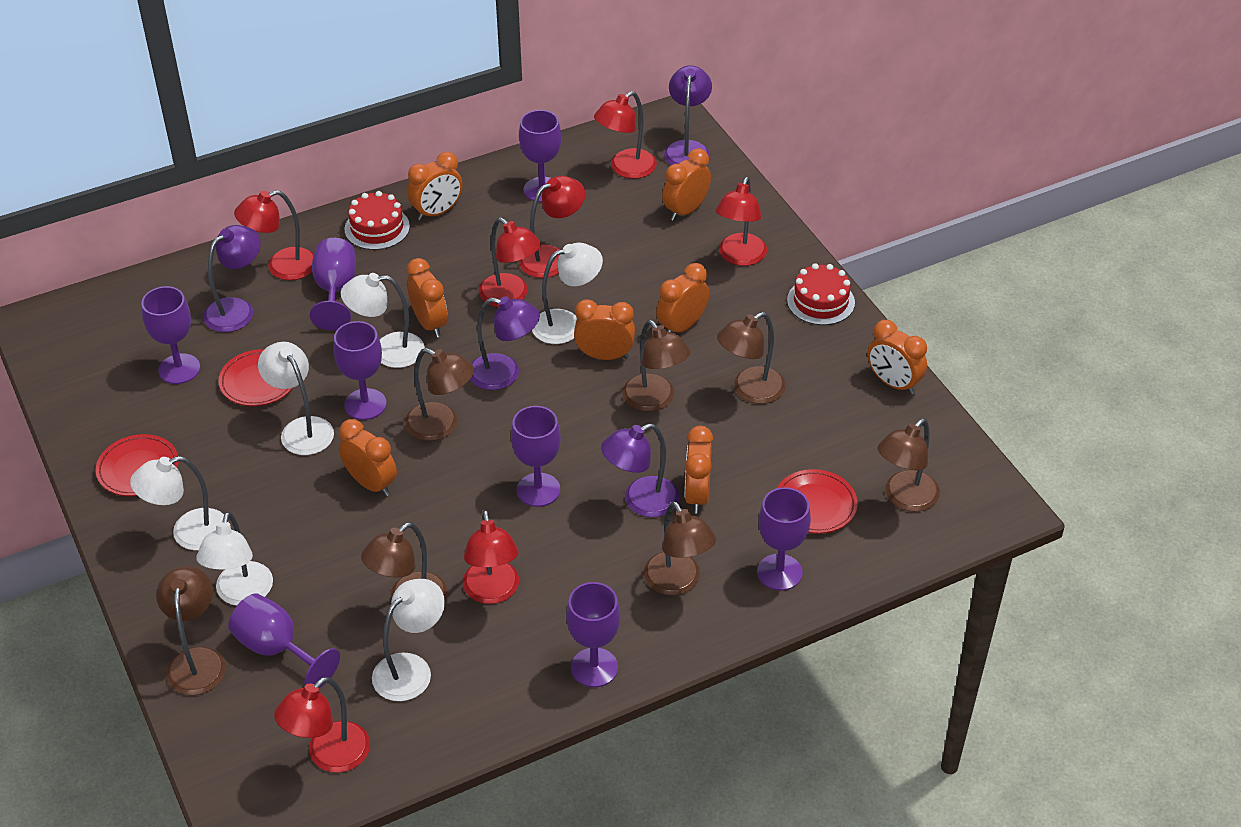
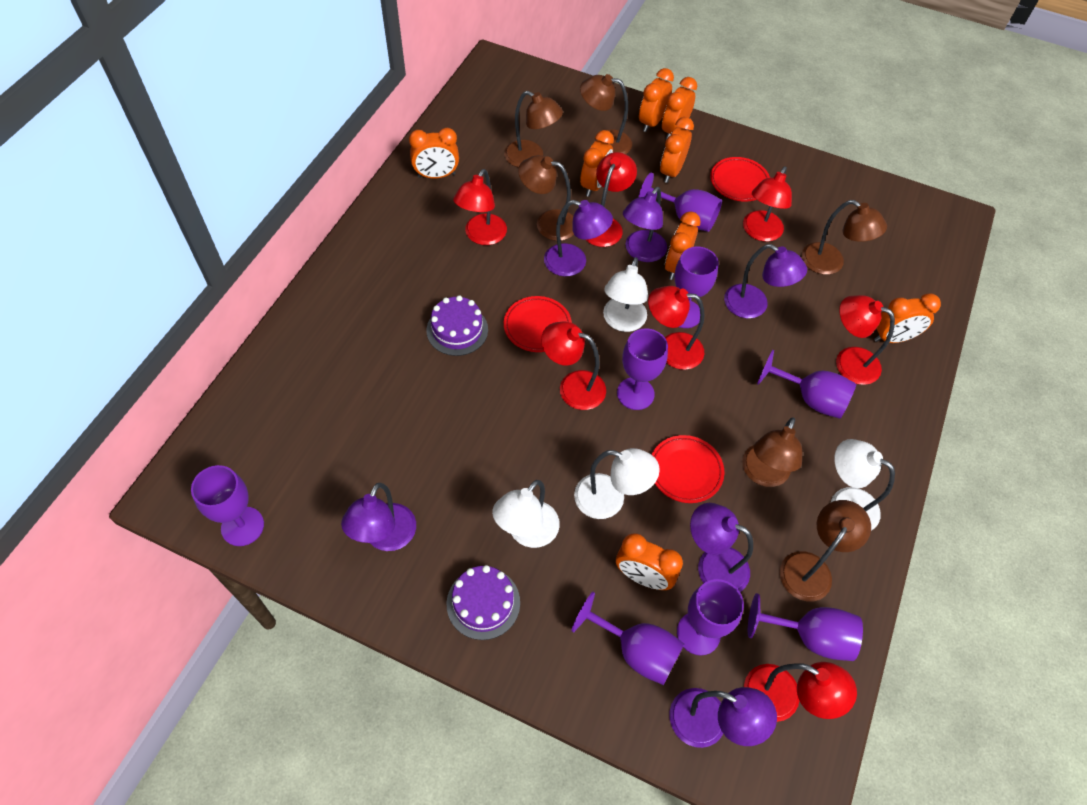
brown lamp: 7 -> 6
purple cake: 0 -> 2
purple lamp: 4 -> 6
red cake: 2 -> 0
white lamp: 6 -> 4

